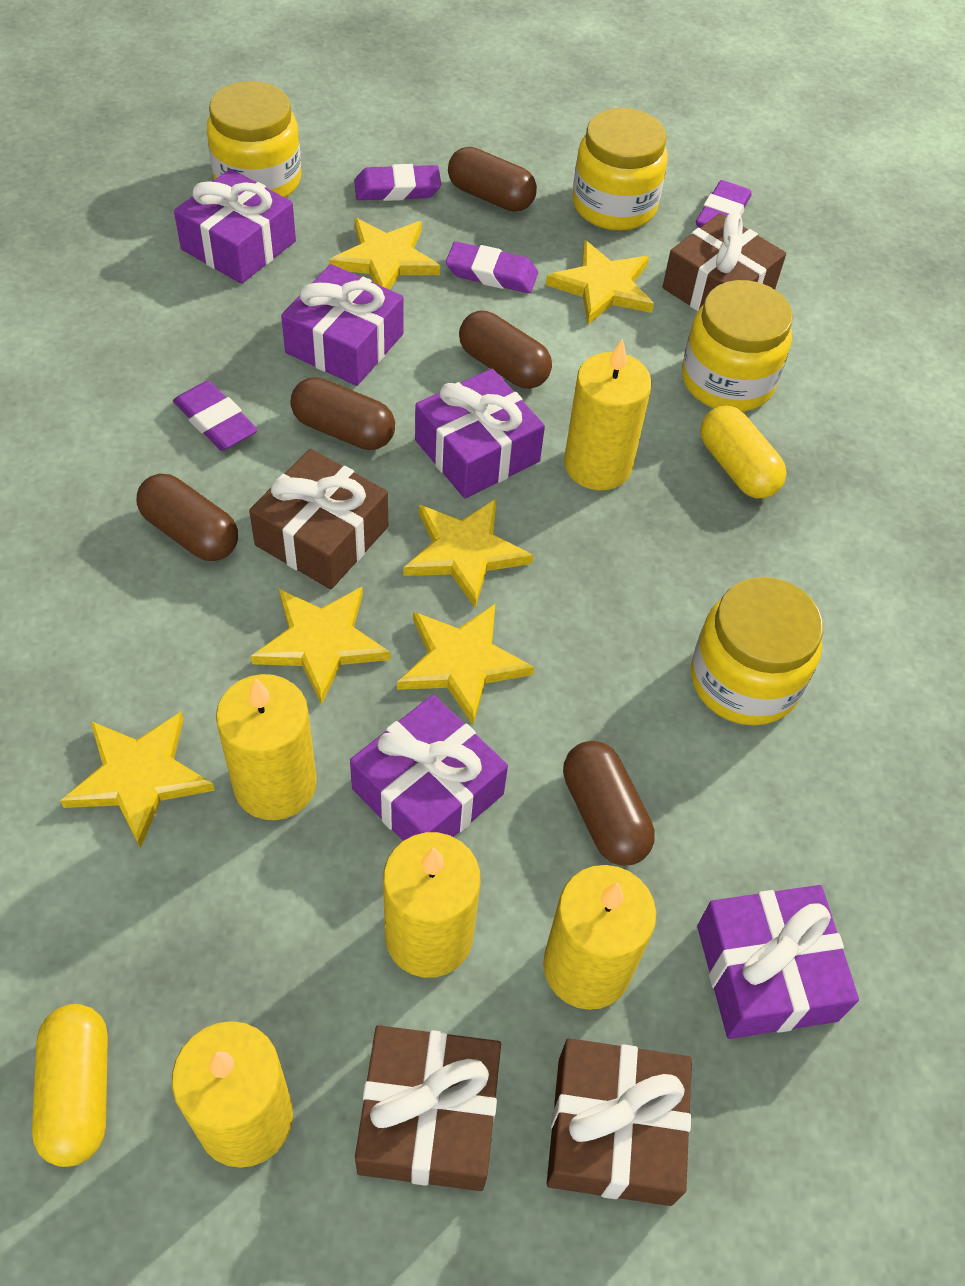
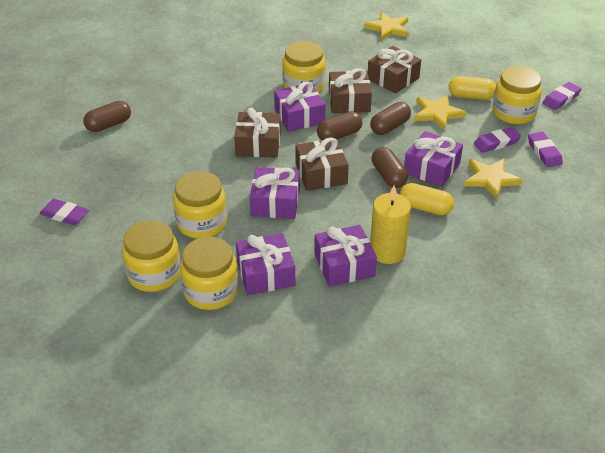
brown capsule: 5 -> 4
yellow candle: 5 -> 1
yellow jar: 4 -> 5
yellow star: 6 -> 3

